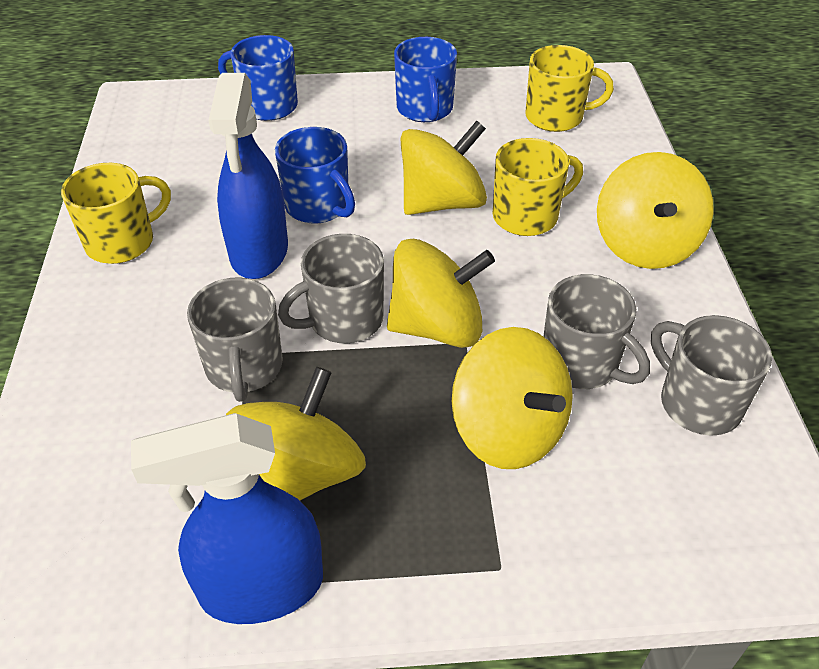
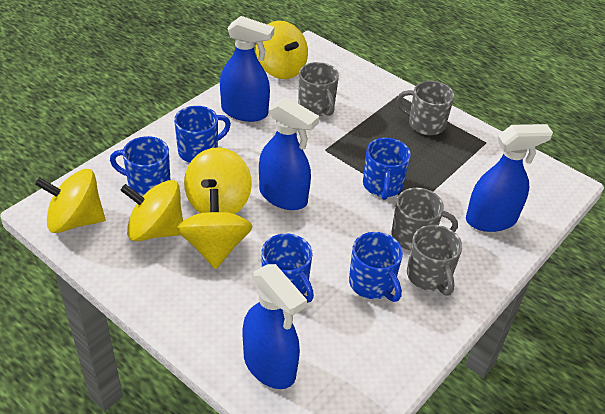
blue mug: 3 -> 5
blue spray bottle: 2 -> 4
yellow mug: 3 -> 0

